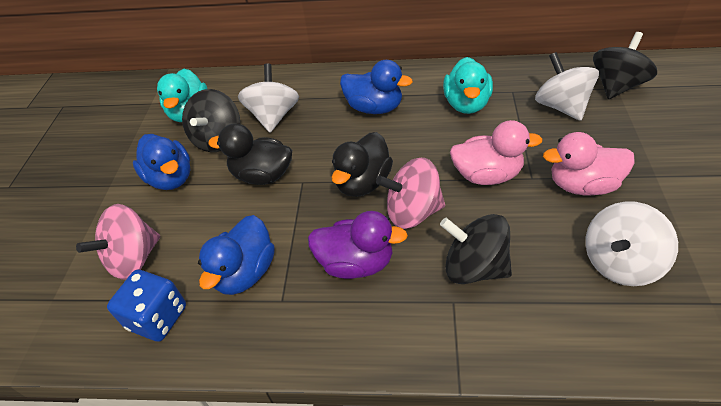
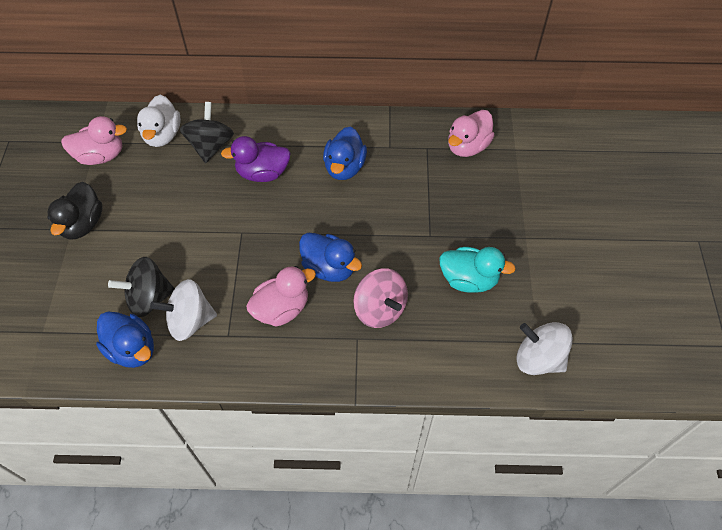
black duck: 2 -> 1
black spinning top: 3 -> 2
blue dice: 1 -> 0
pink duck: 2 -> 3
pink spinning top: 2 -> 1
turquoise duck: 2 -> 1
white duck: 0 -> 1
white spinning top: 3 -> 2

